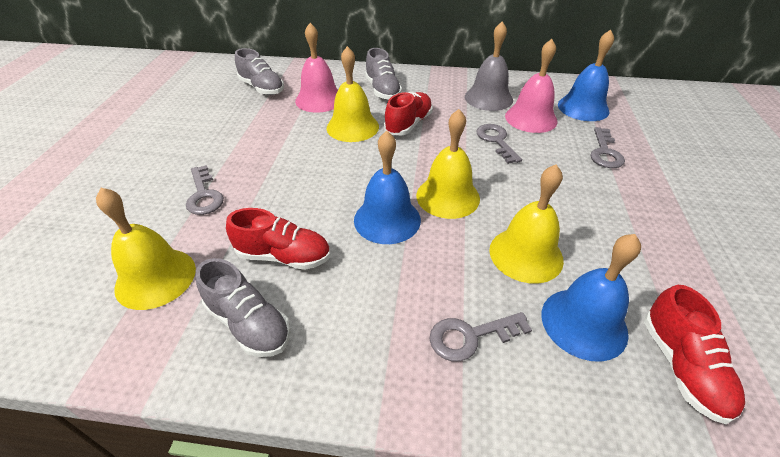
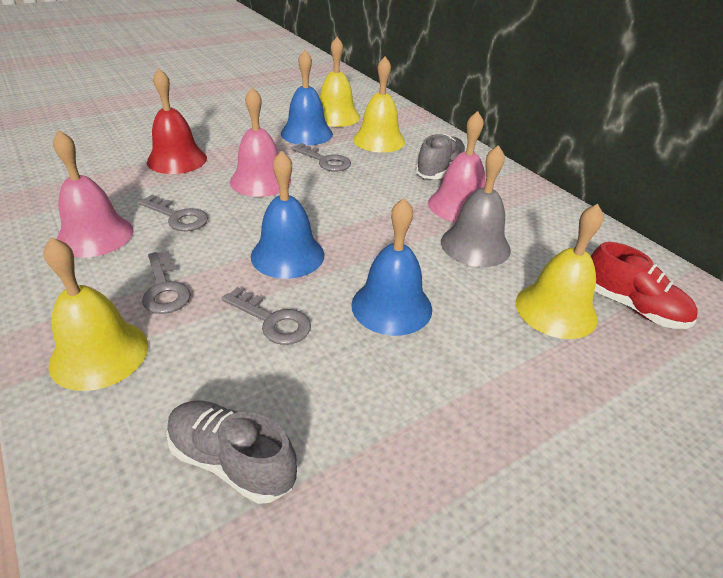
grey shoe: 3 -> 2
pink bell: 2 -> 3
red bell: 0 -> 1
red shoe: 3 -> 1

